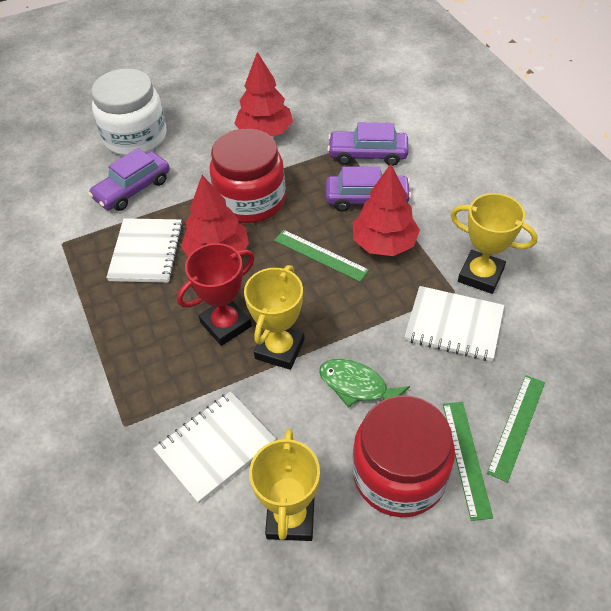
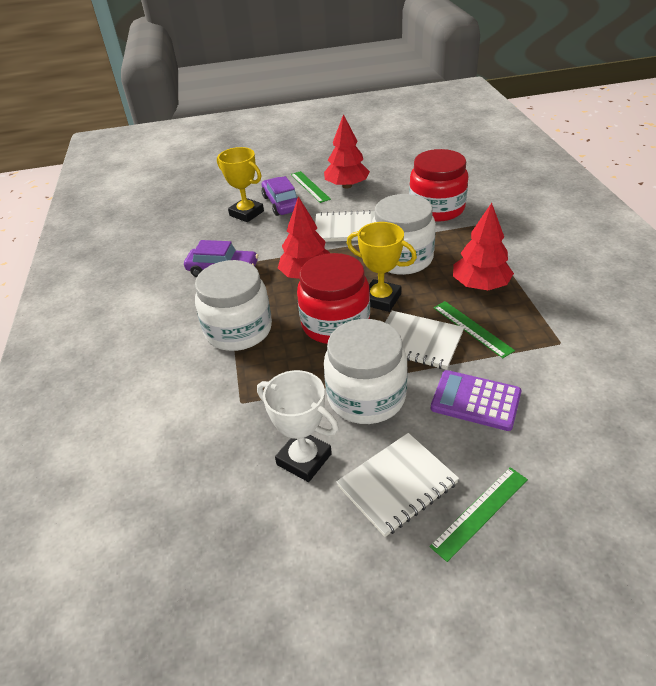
green fish: 1 -> 0
purple calculator: 0 -> 1
purple car: 3 -> 2
red trophy: 1 -> 0
white jar: 1 -> 3
white trophy: 0 -> 1
yellow trophy: 3 -> 2

